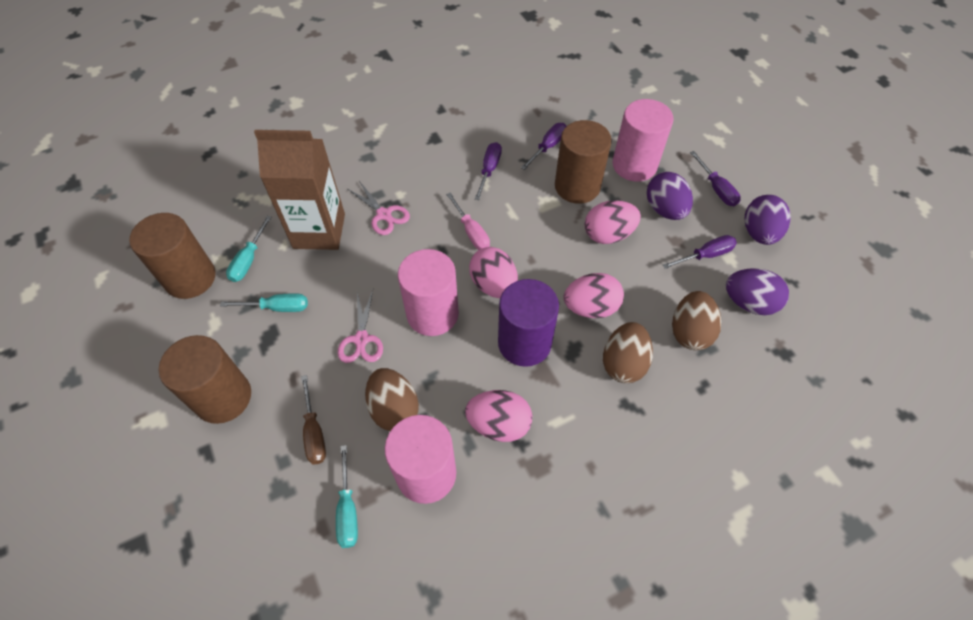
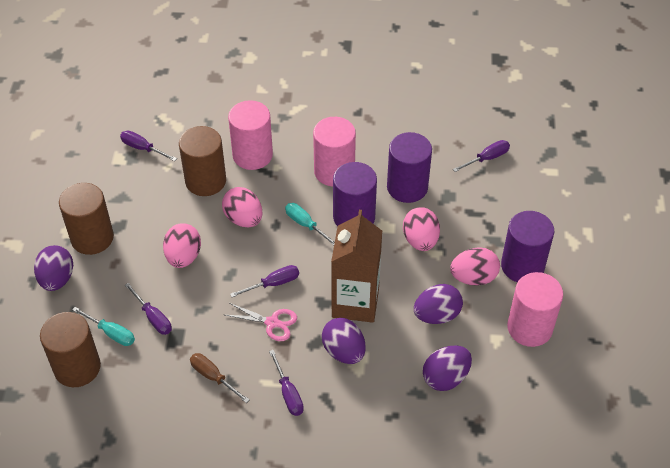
brown egg: 3 -> 0
pink scissors: 2 -> 1
pink screwdriver: 1 -> 0
purple cylinder: 1 -> 3
purple egg: 3 -> 4
purple screwdriver: 4 -> 5
turquoise screwdriver: 3 -> 2

